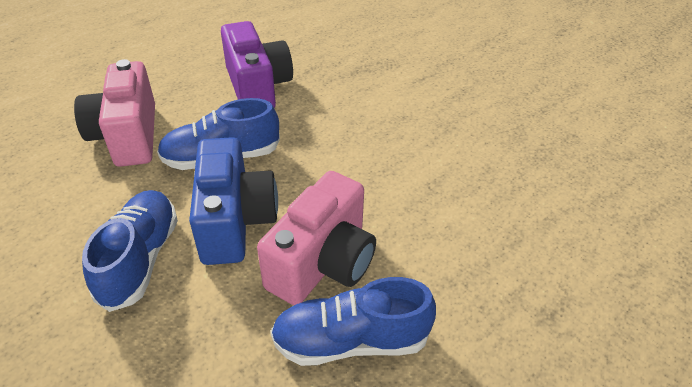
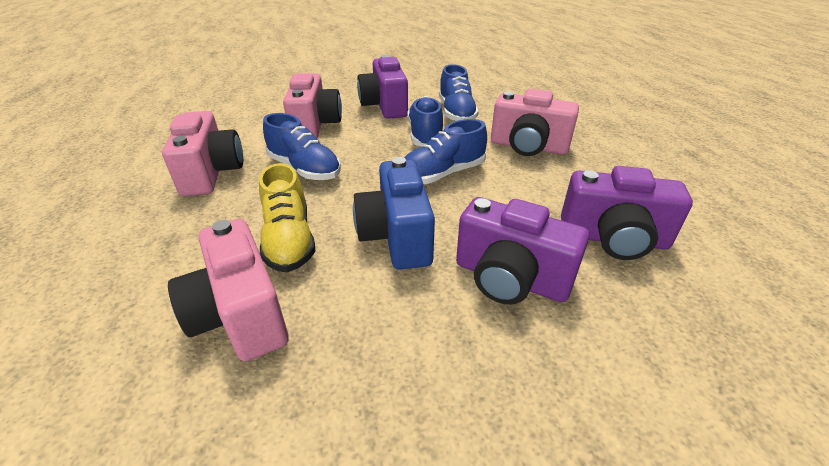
blue shoe: 3 -> 4
pink camera: 2 -> 4
purple camera: 1 -> 3
yellow shoe: 0 -> 1

